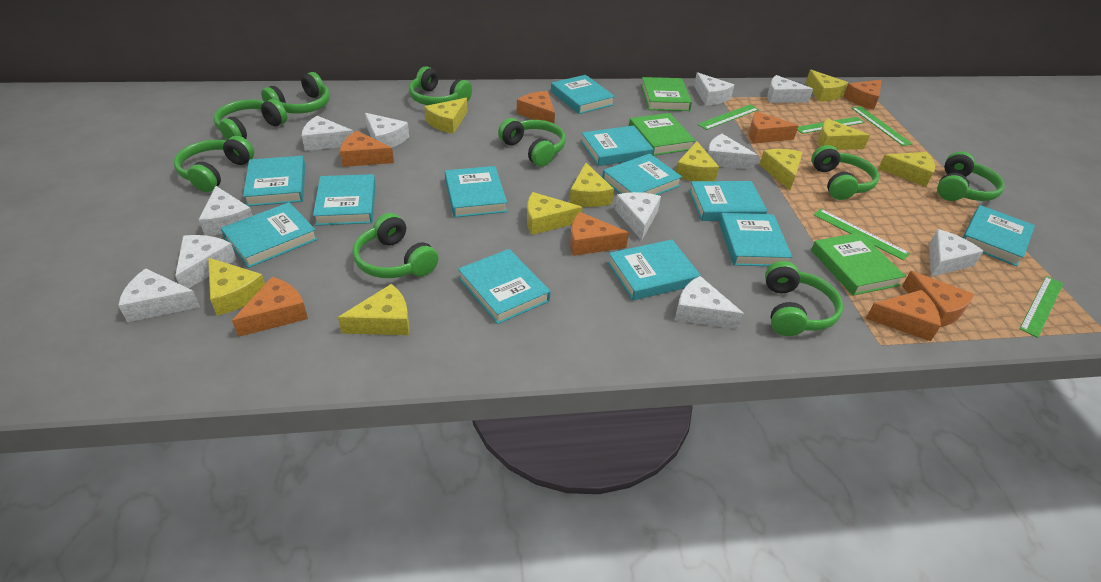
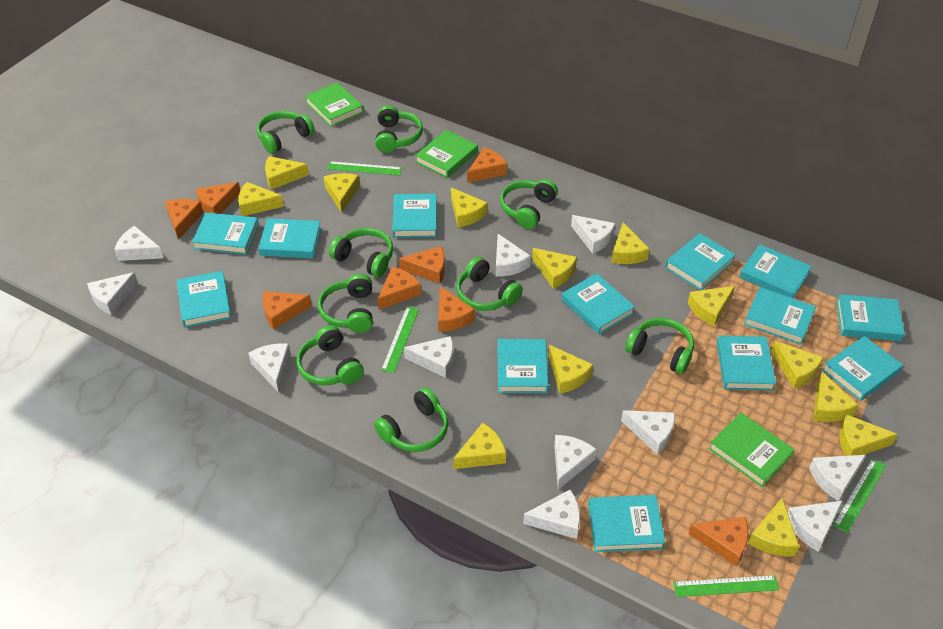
green ruler: 5 -> 4
turquoise book: 12 -> 13
yellow cheese: 10 -> 13

